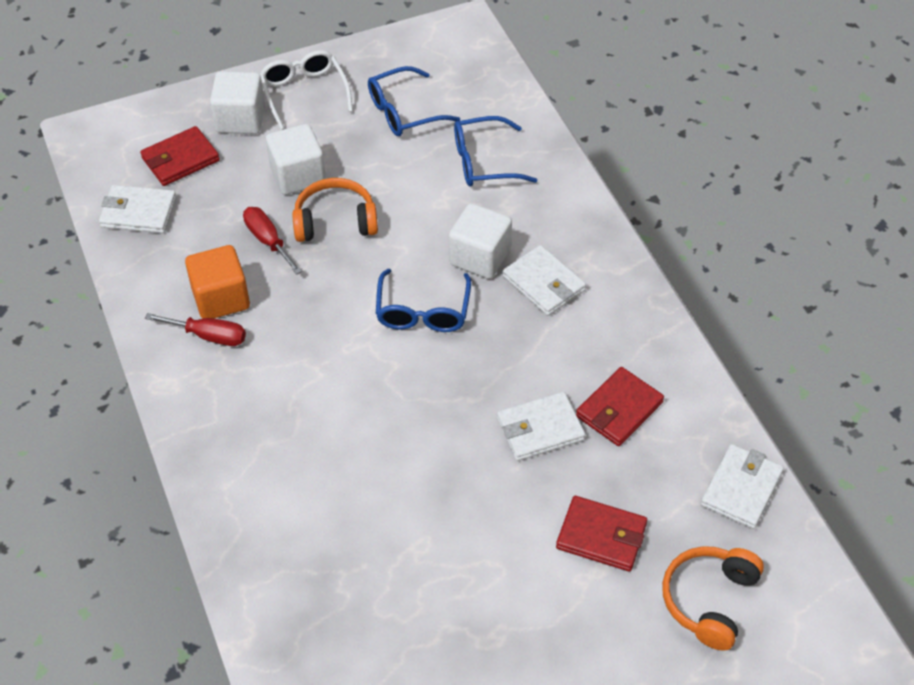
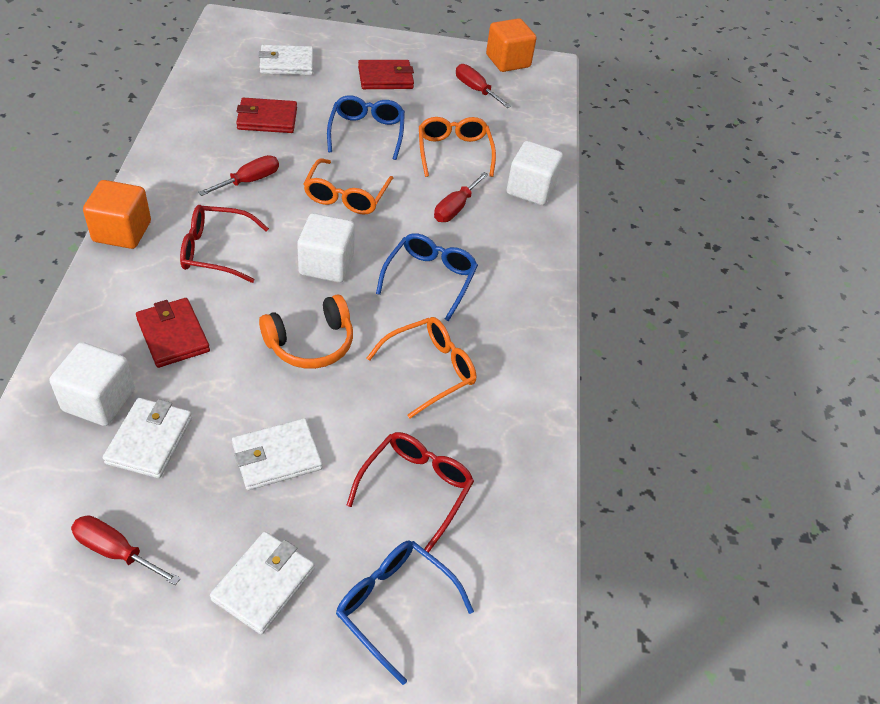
orange cube: 1 -> 2
orange glasses: 0 -> 3
orange headphones: 2 -> 1
red glasses: 0 -> 2
red screwdriver: 2 -> 4
white glasses: 1 -> 0

